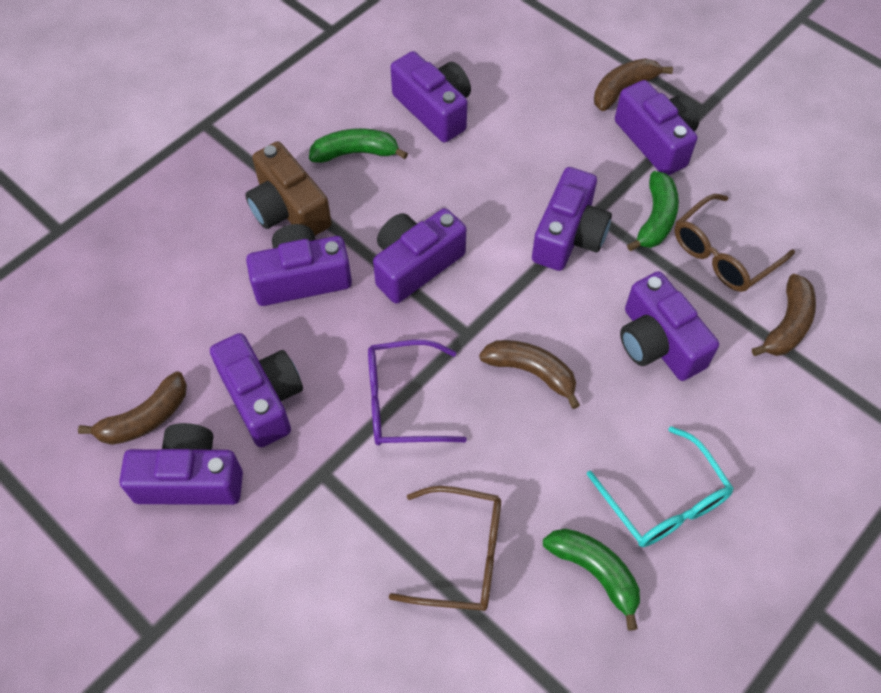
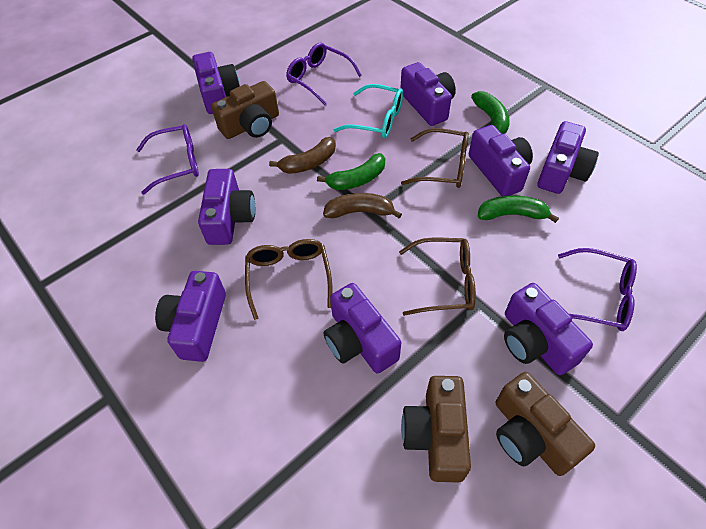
brown banana: 4 -> 2
brown camera: 1 -> 3
brown glasses: 2 -> 3
purple glasses: 1 -> 3

